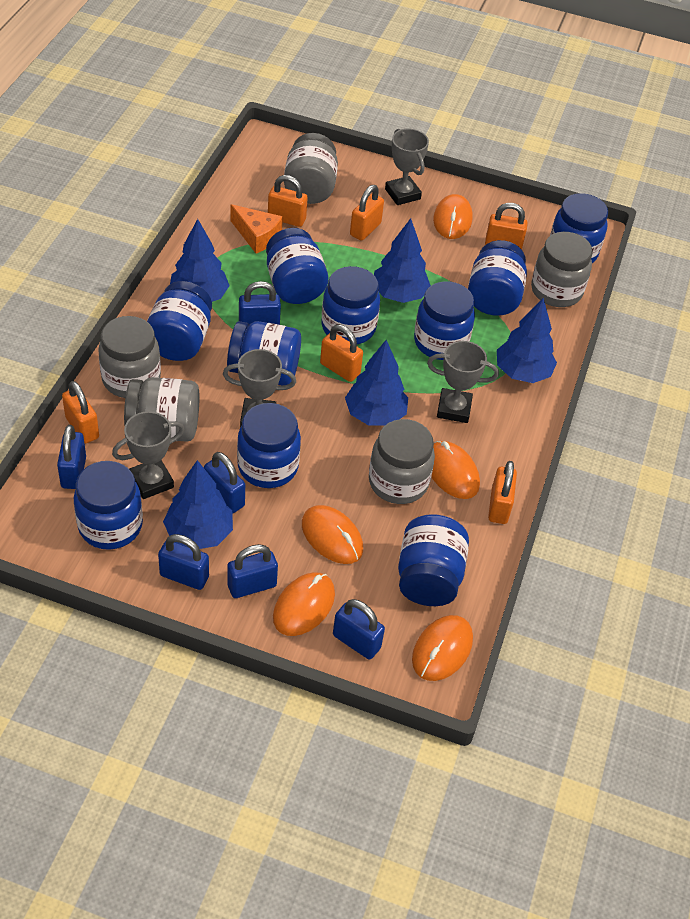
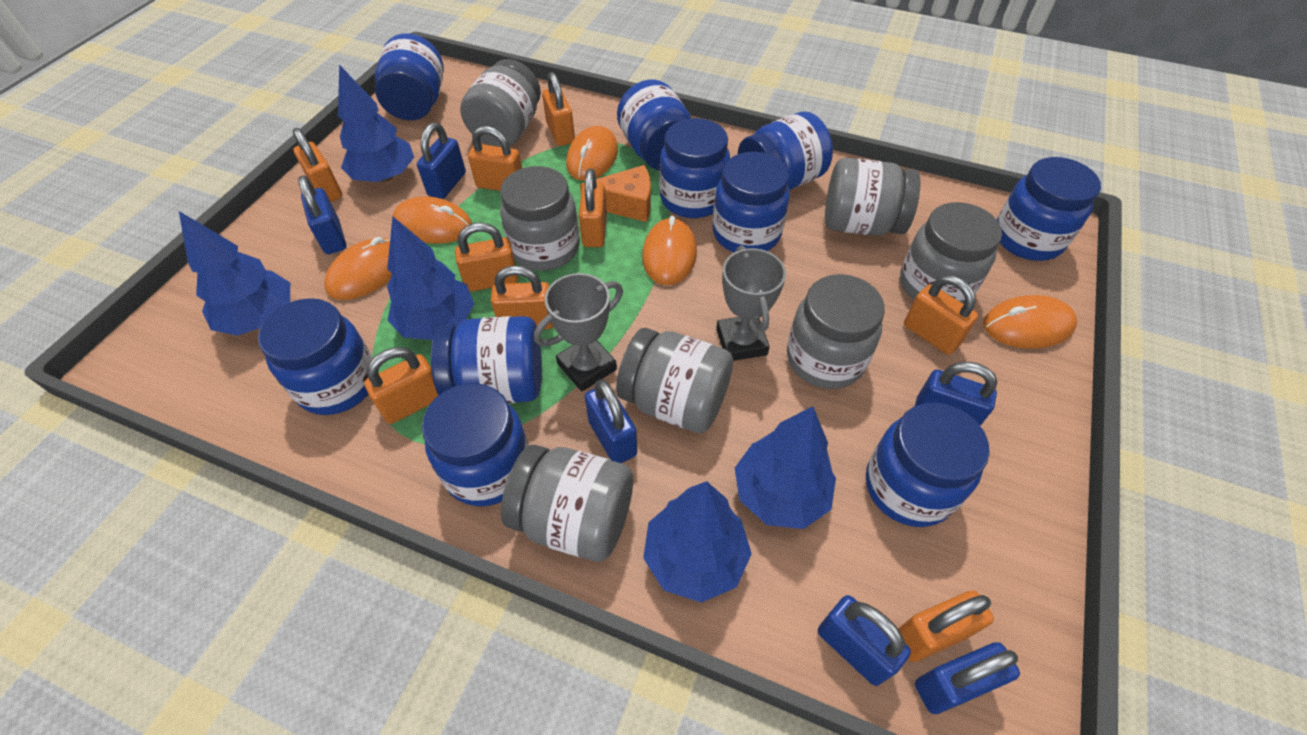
grey jar: 5 -> 7
grey trophy: 4 -> 2
orange padlock: 6 -> 9

